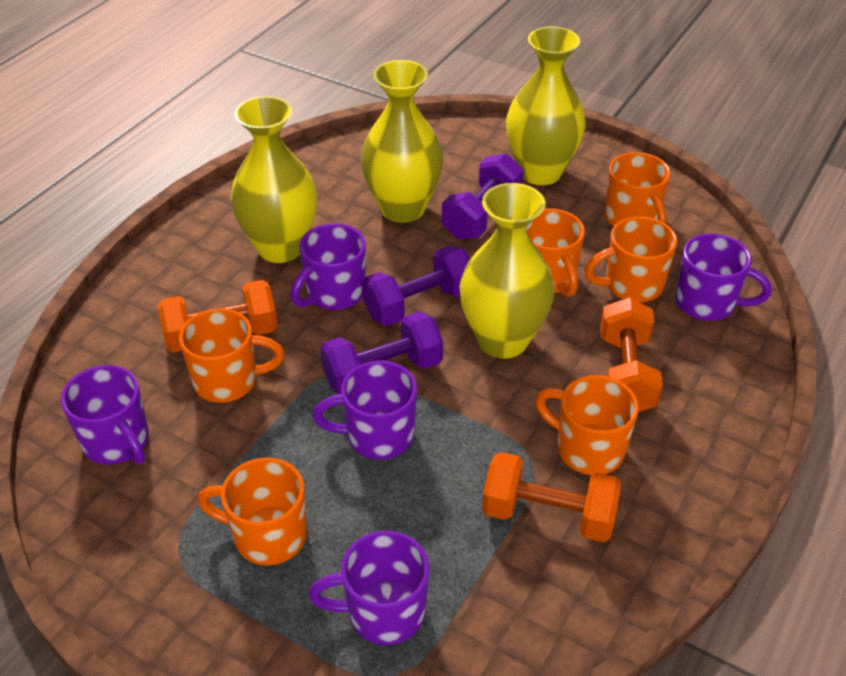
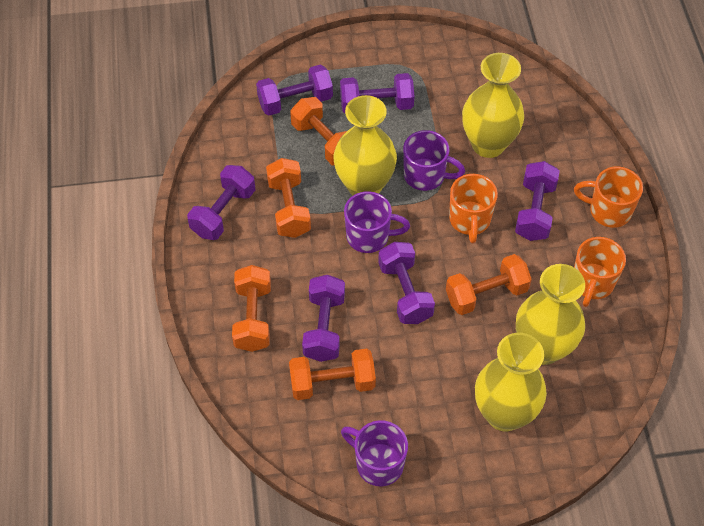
orange dumbbell: 3 -> 5
orange mug: 6 -> 3
purple dumbbell: 3 -> 6
purple mug: 5 -> 3

